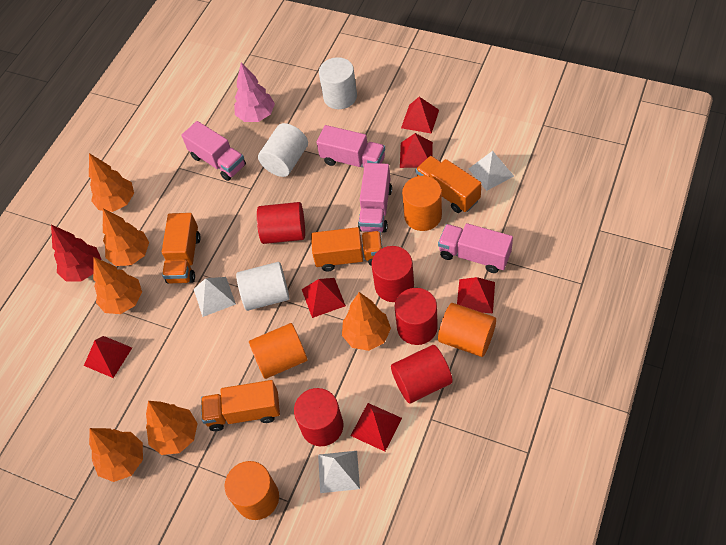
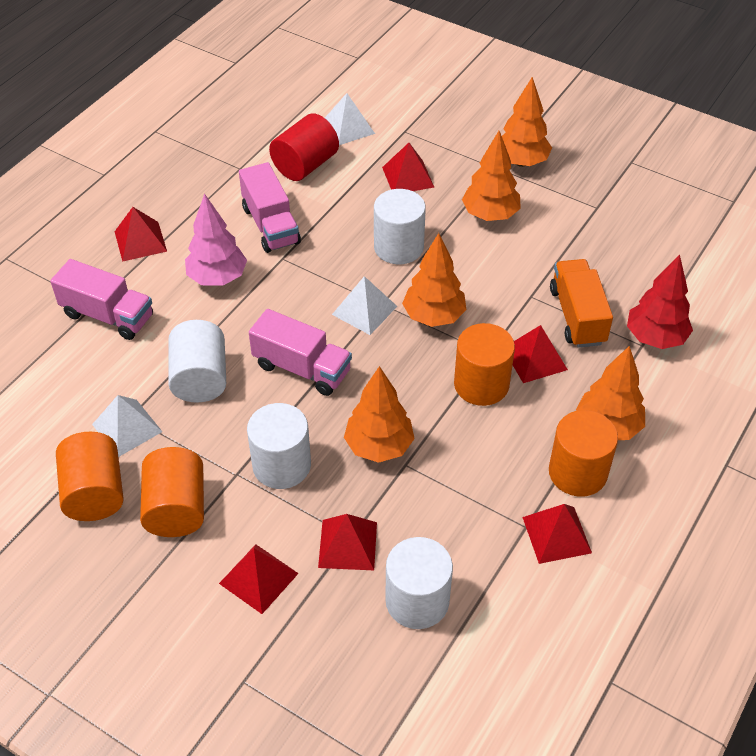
orange tree: 6 -> 5
orange truck: 4 -> 1
pink truck: 4 -> 3
red cylinder: 5 -> 1
white cylinder: 3 -> 4

